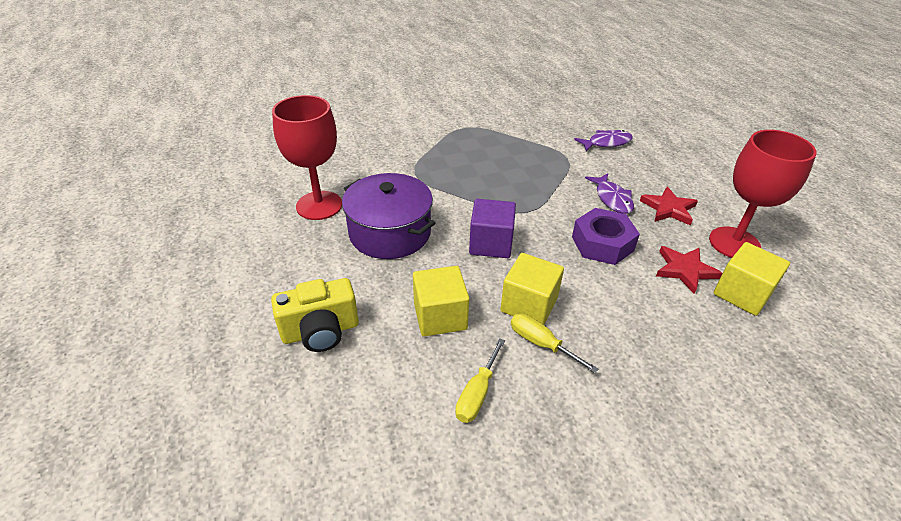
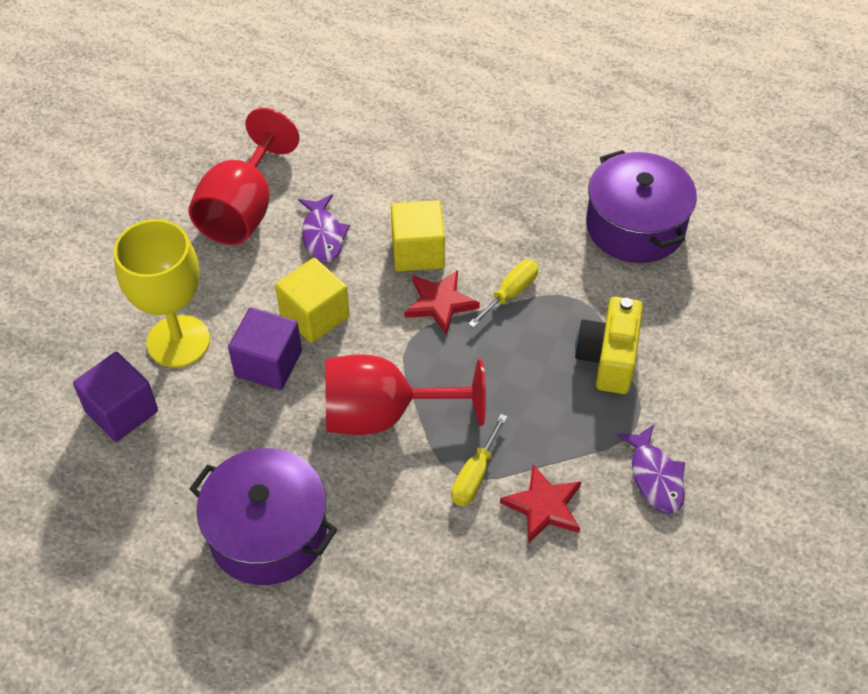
purple cube: 1 -> 2
purple nut: 1 -> 0
purple pot: 1 -> 2
yellow cube: 3 -> 2
yellow goblet: 0 -> 1

